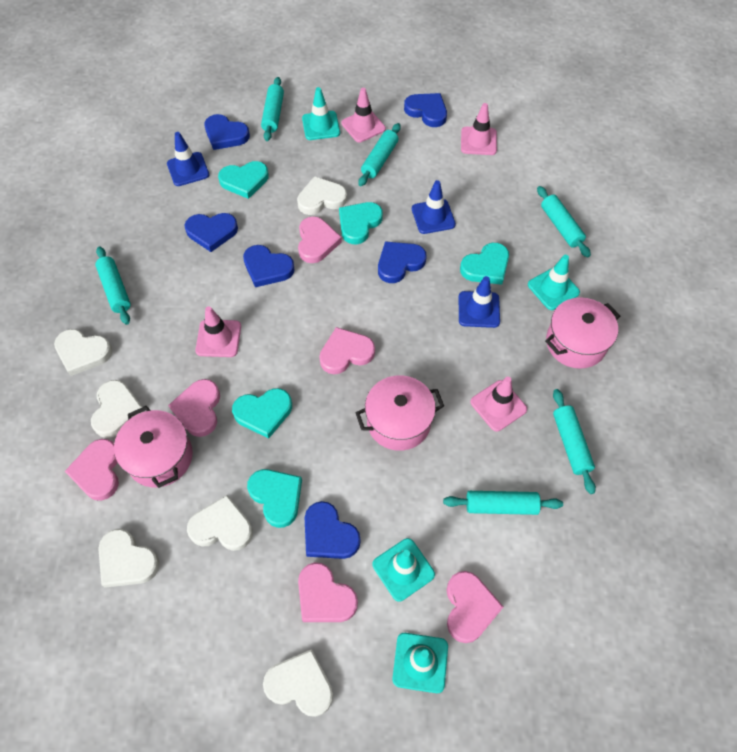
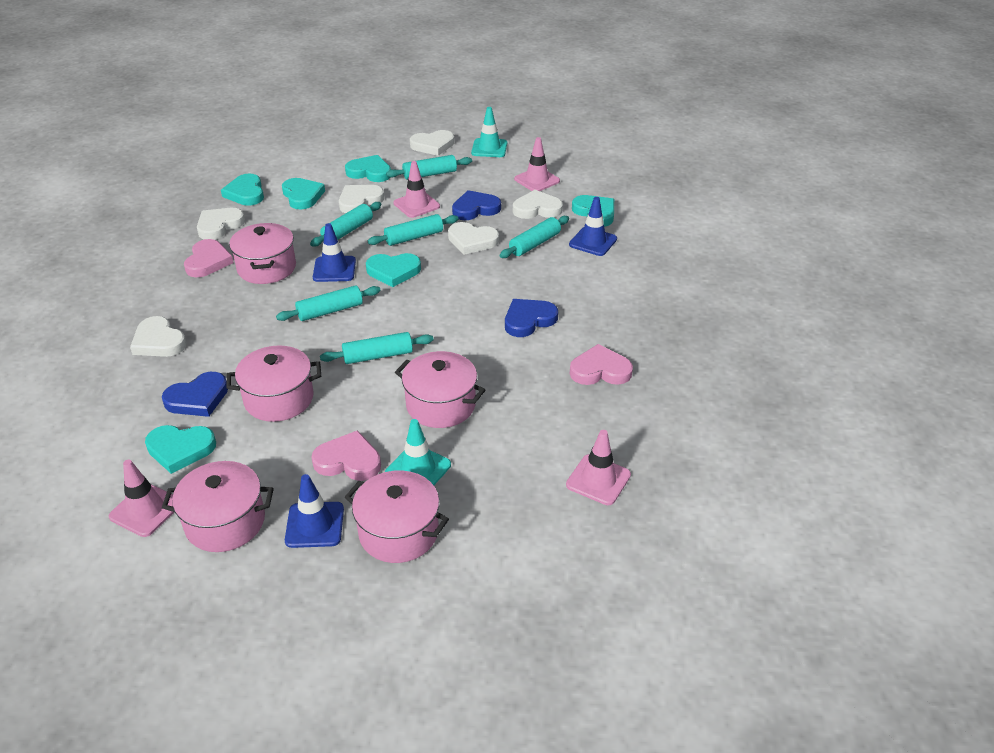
blue heart: 6 -> 3
pink heart: 6 -> 3
pink pot: 3 -> 5
turquoise heart: 5 -> 6
turquoise traffic cone: 4 -> 2

